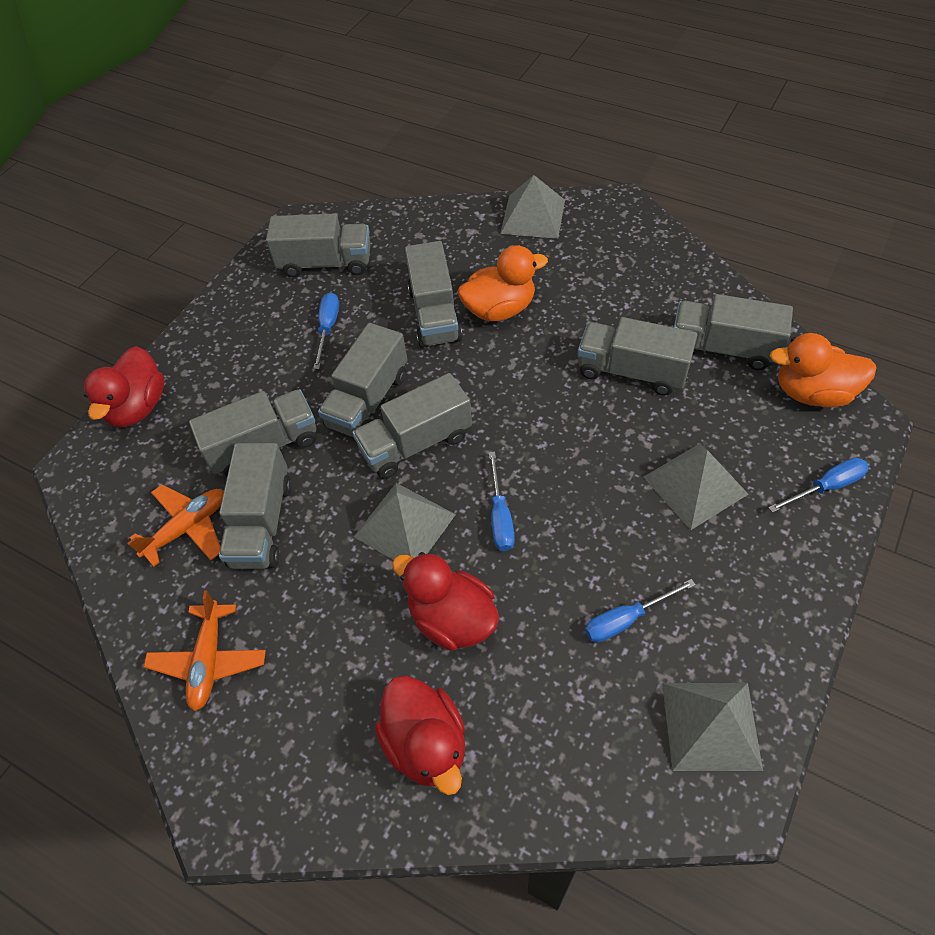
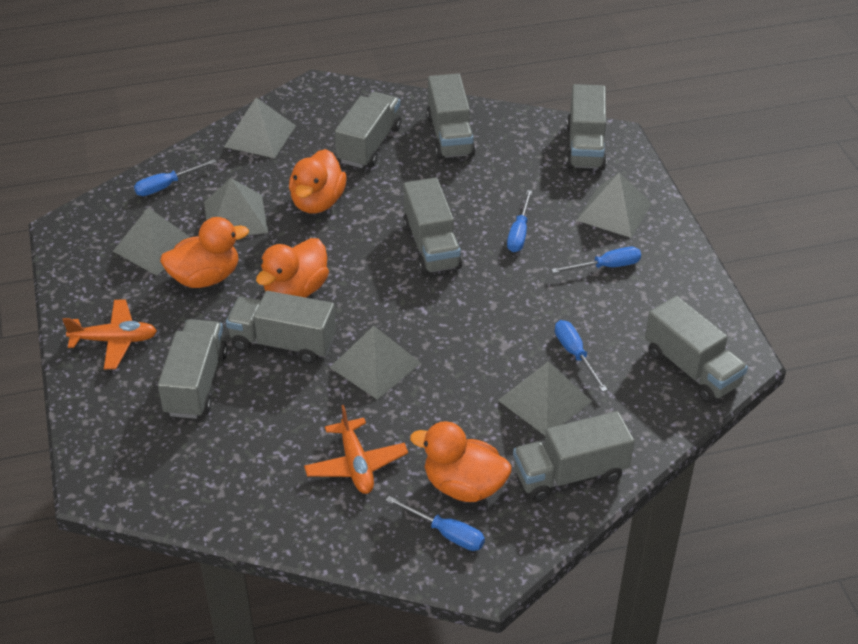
blue screwdriver: 4 -> 5
grey pyramid: 4 -> 6
orange duck: 2 -> 4
red duck: 3 -> 0

